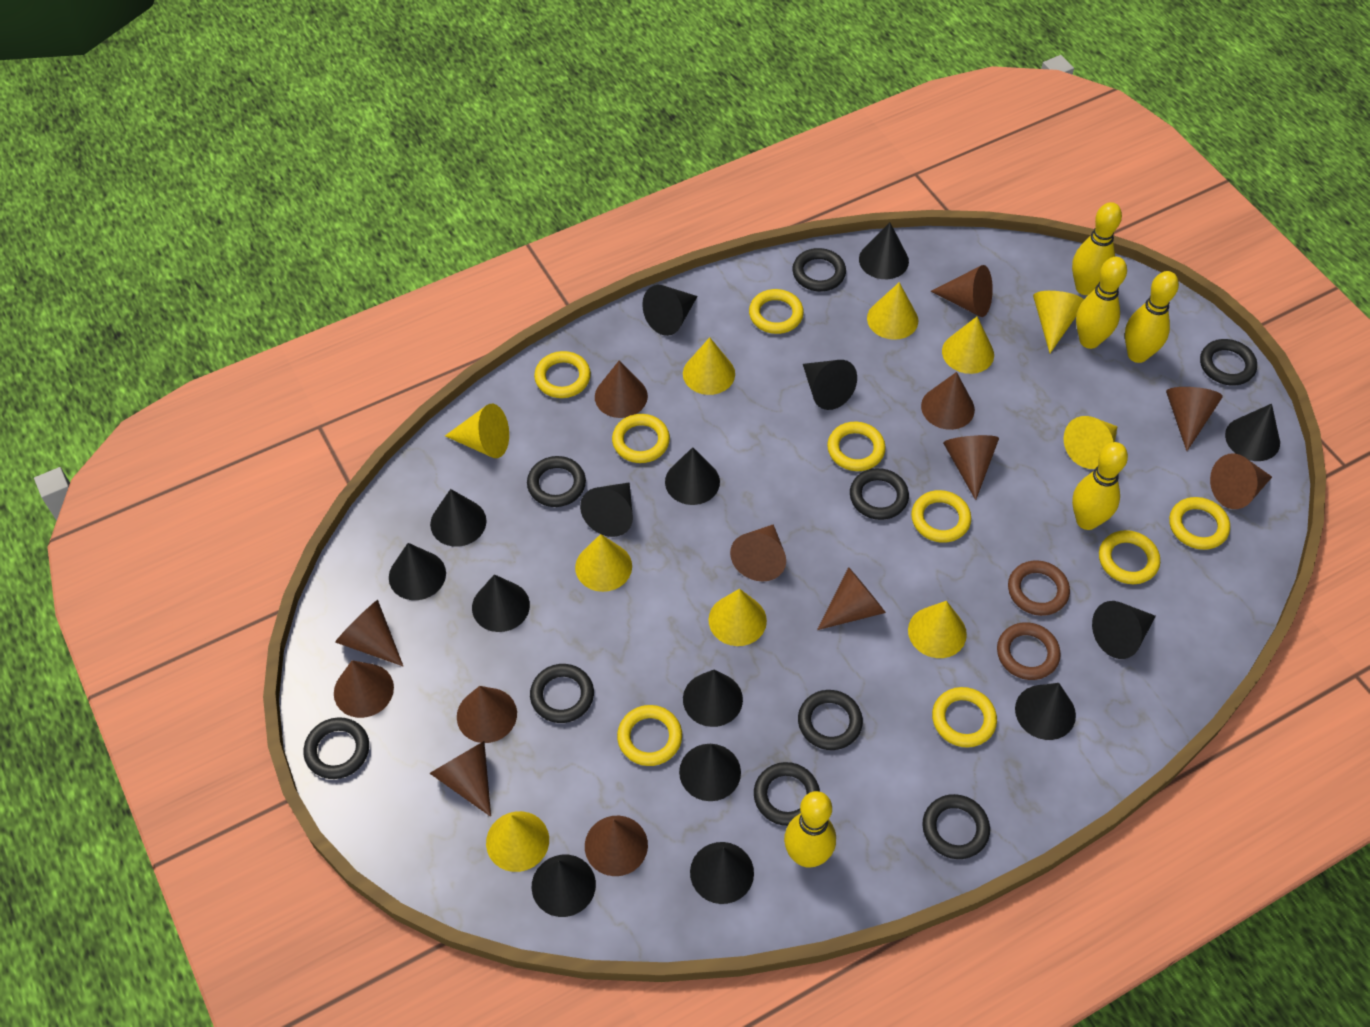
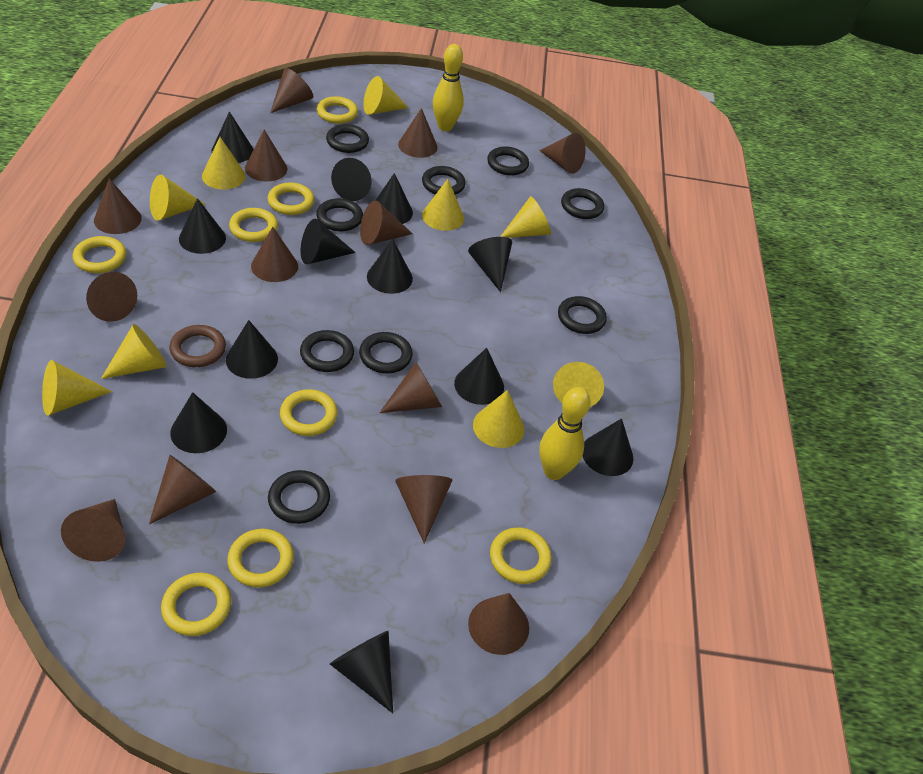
black cone: 15 -> 12
brown ring: 2 -> 1
yellow bowling pin: 5 -> 2
yellow cone: 10 -> 9
yellow ring: 9 -> 8

